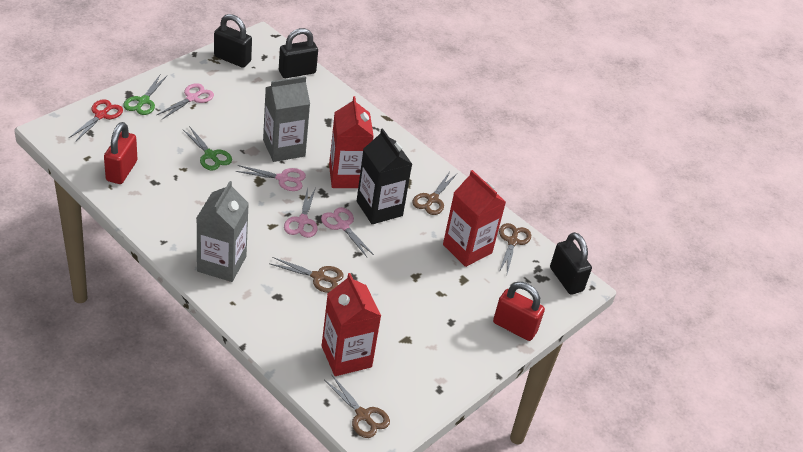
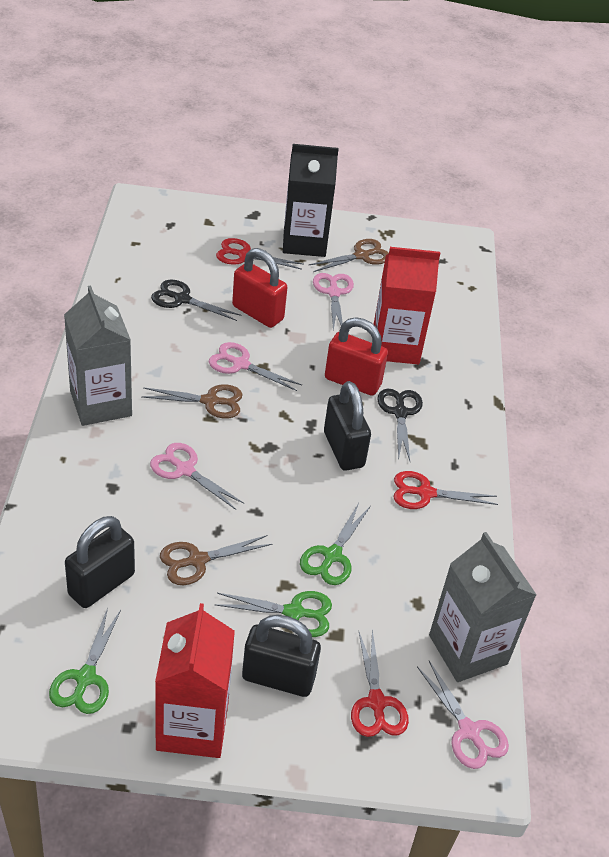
black scissors: 0 -> 2
brown scissors: 4 -> 3
green scissors: 2 -> 3
red carton: 3 -> 2
red scissors: 1 -> 3

